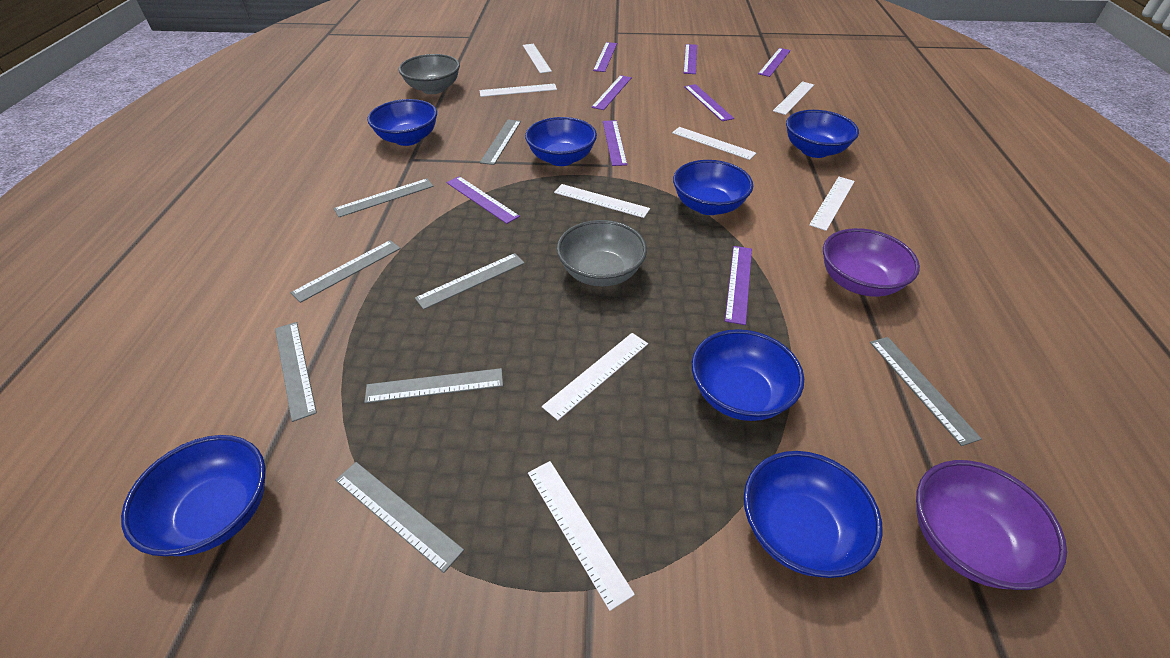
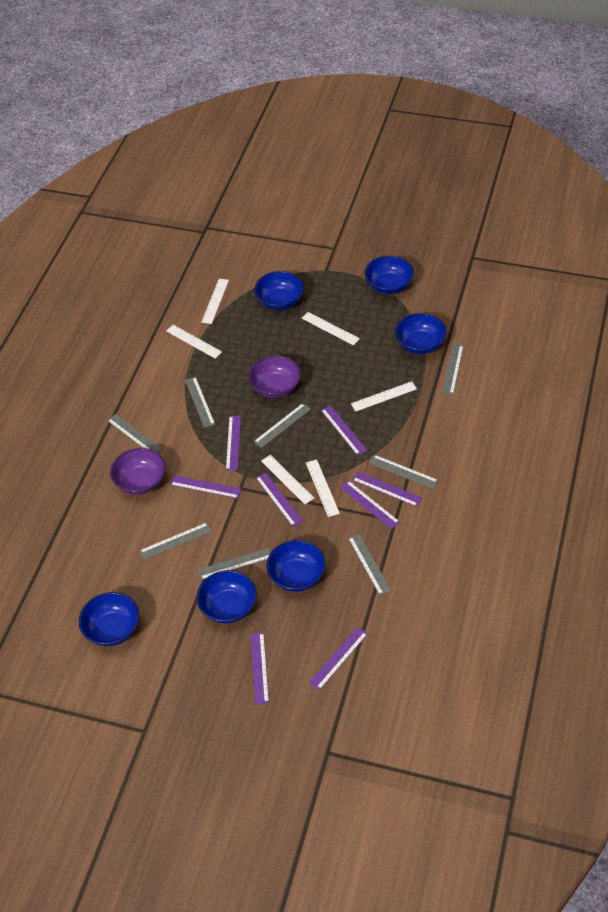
blue bowl: 7 -> 6
grey bowl: 2 -> 0
white ruler: 8 -> 6

